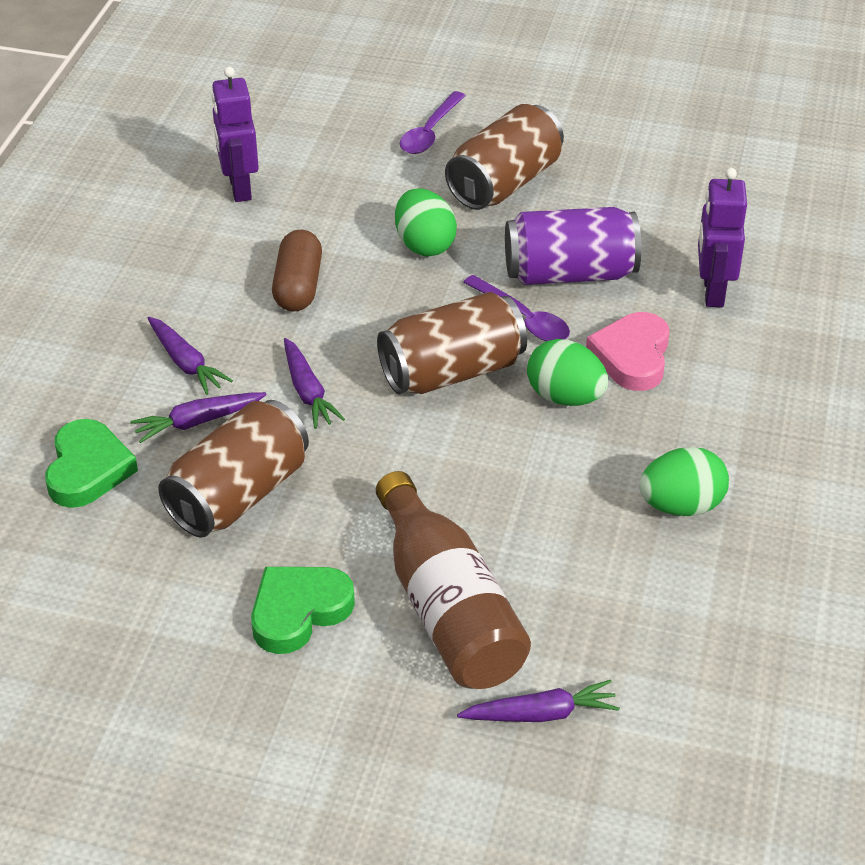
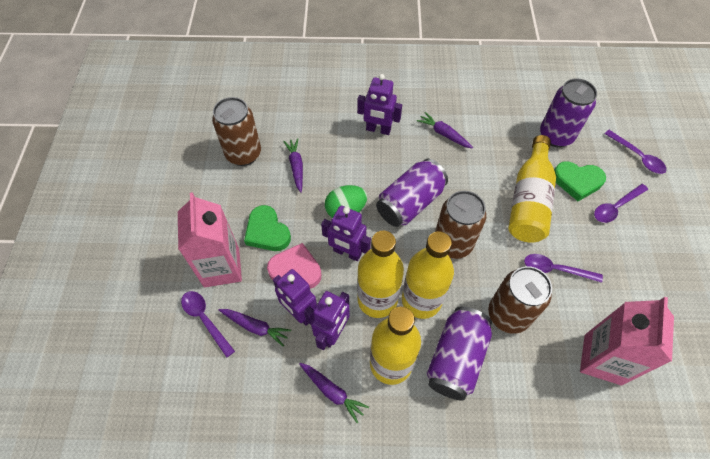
brown bottle: 1 -> 0
brown capsule: 1 -> 0
green egg: 3 -> 1
pink carton: 0 -> 2
purple can: 1 -> 3
purple robot: 2 -> 4
purple spoon: 2 -> 4
yellow bottle: 0 -> 4

